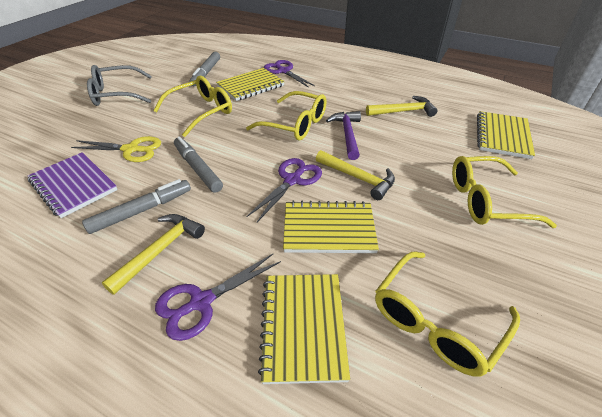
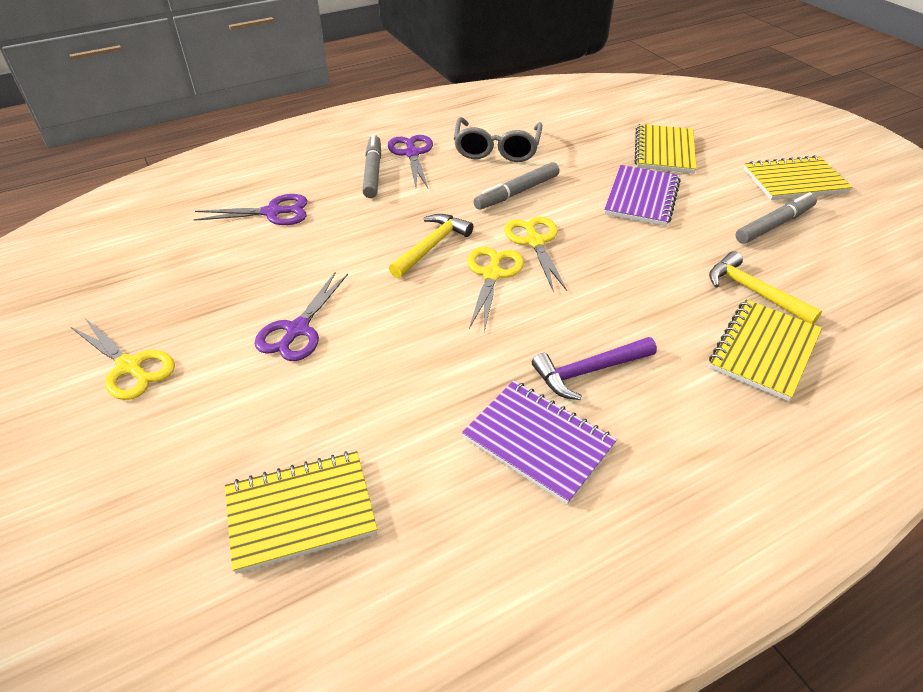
purple notebook: 1 -> 2
yellow glasses: 4 -> 0
yellow hammer: 3 -> 2
yellow scissors: 1 -> 3

